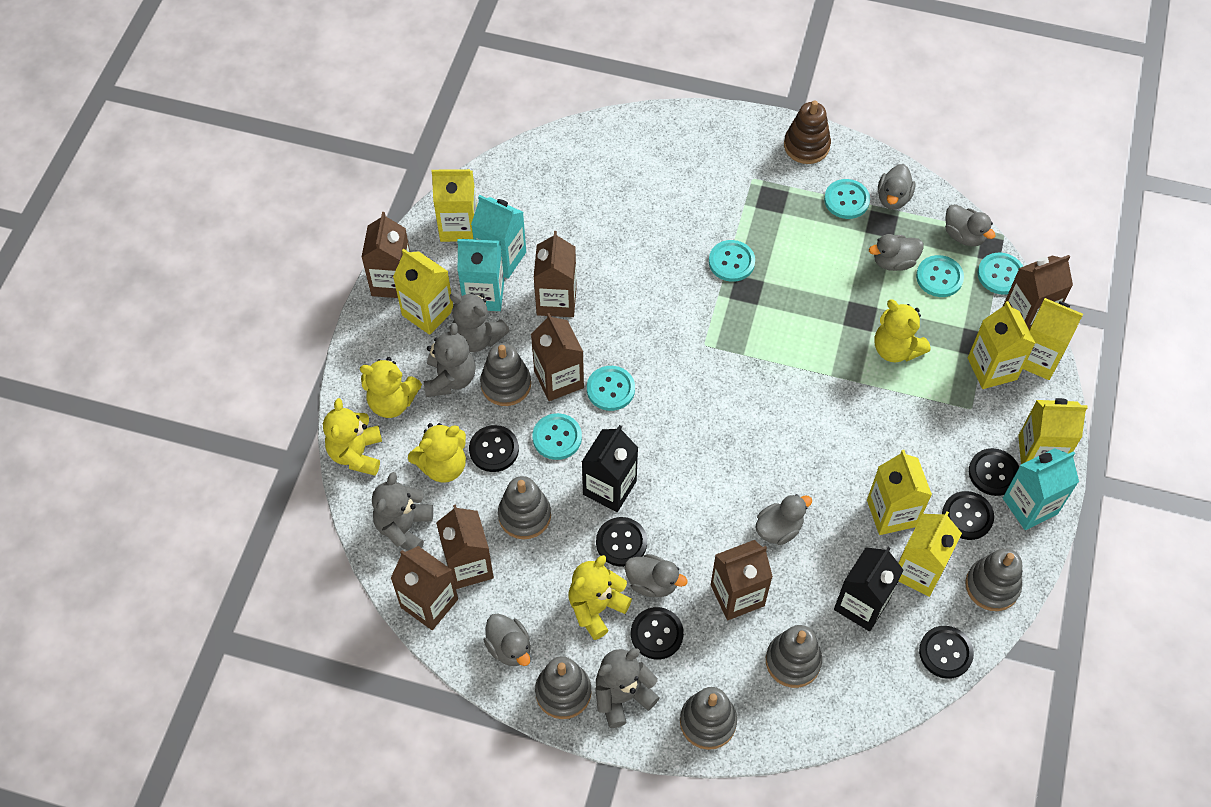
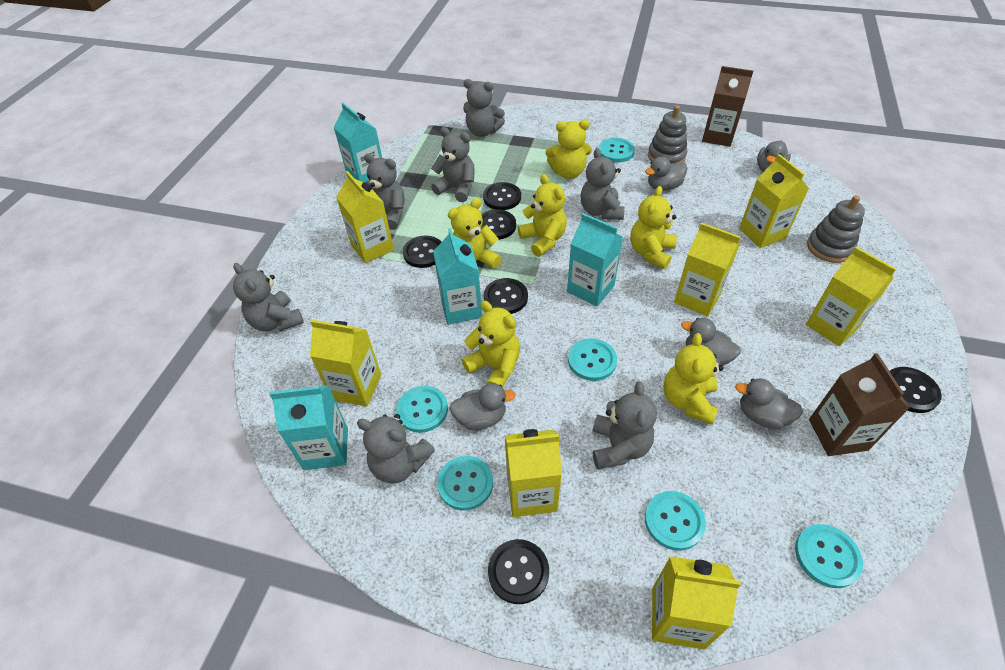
black carton: 2 -> 0
brown carton: 7 -> 2
brown stacking toy: 1 -> 0
grey duck: 6 -> 5
grey stacking toy: 6 -> 2
grey teddy bear: 4 -> 7
turquoise carton: 3 -> 4
yellow teddy bear: 5 -> 6

